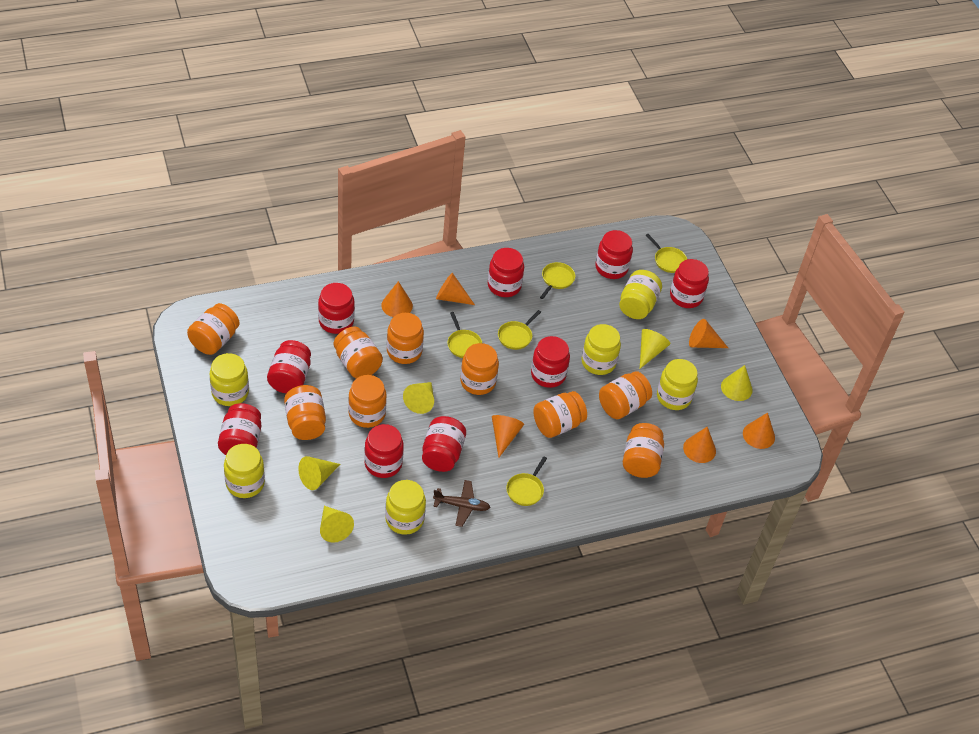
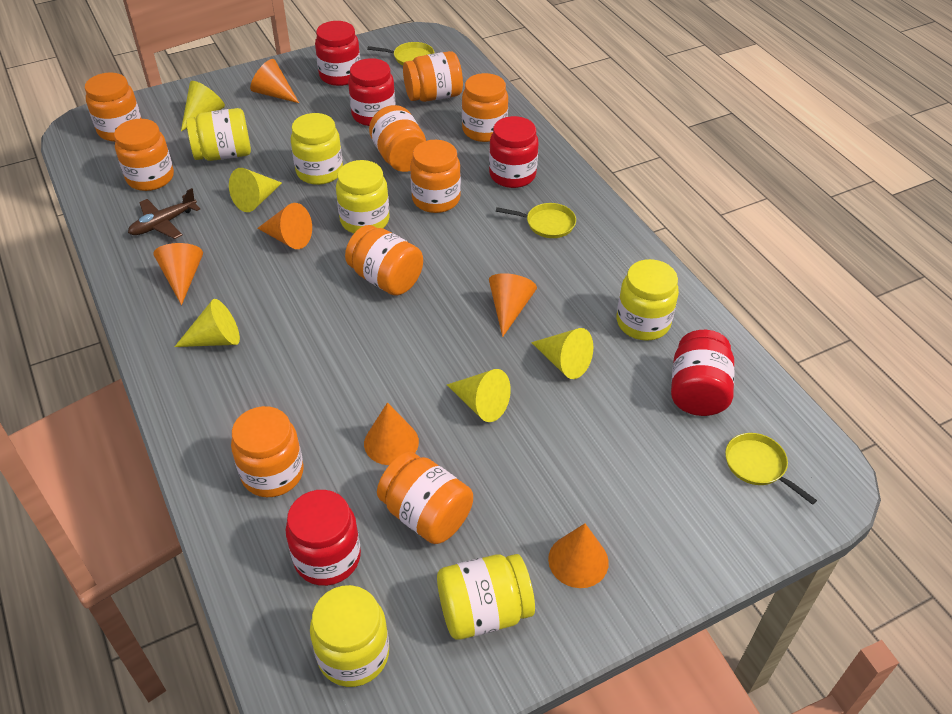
red jar: 9 -> 5
yellow pan: 5 -> 3

